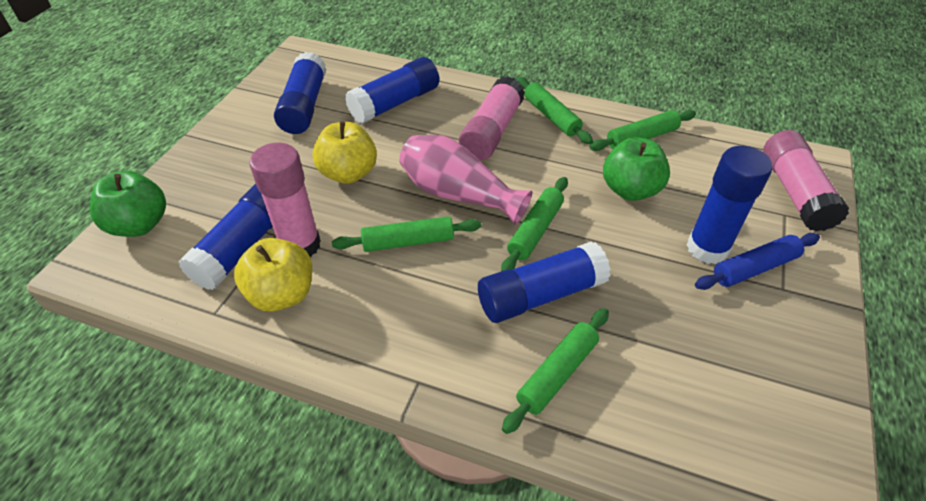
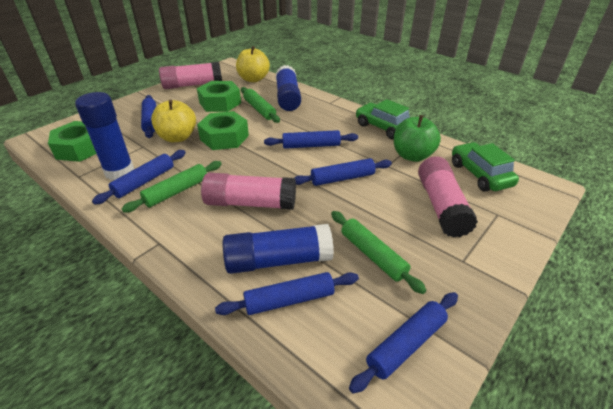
blue glue stick: 5 -> 3
blue rolling pin: 1 -> 6
green apple: 2 -> 1
green car: 0 -> 2
green nut: 0 -> 3
green rolling pin: 5 -> 3
pink vase: 1 -> 0

